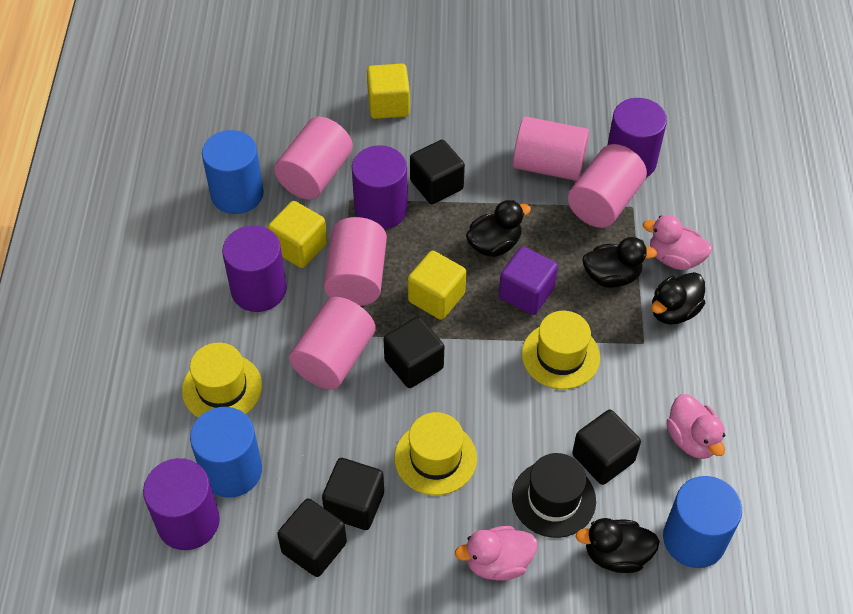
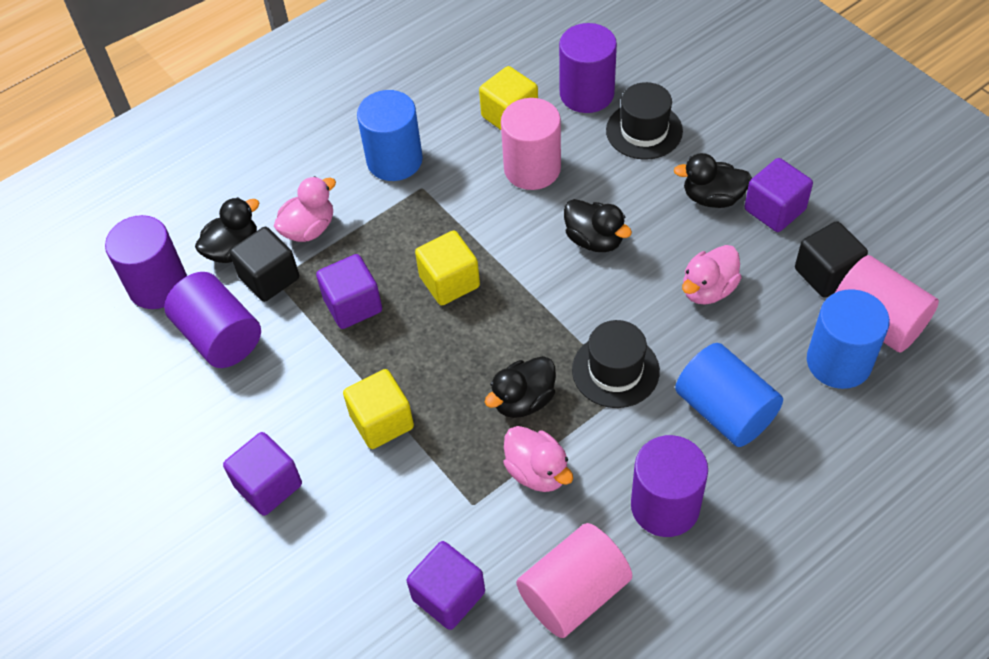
black cube: 5 -> 2
black hat: 1 -> 2
pink cylinder: 5 -> 3
purple cube: 1 -> 4
yellow hat: 3 -> 0

